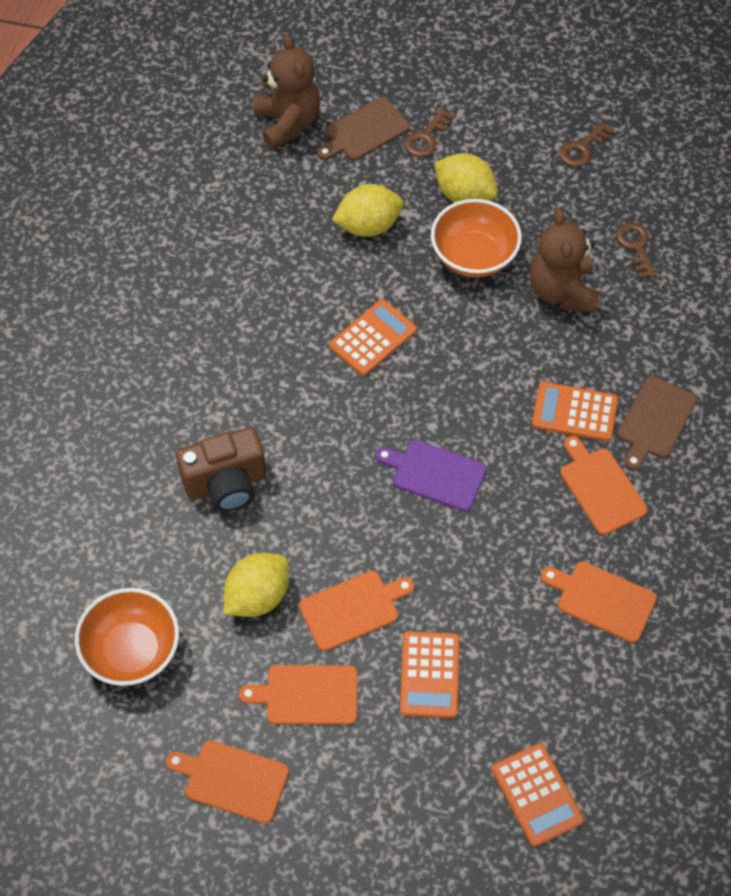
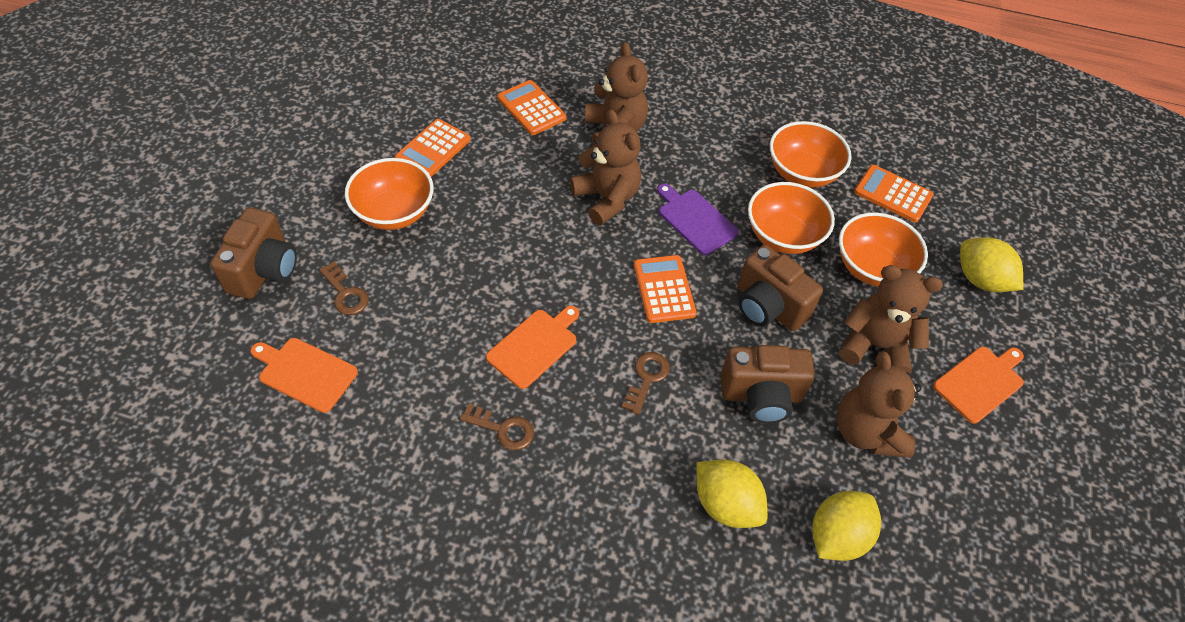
brown camera: 1 -> 3
brown cutting board: 2 -> 0
brown teddy bear: 2 -> 4
orange bowl: 2 -> 4
orange cutting board: 5 -> 3

